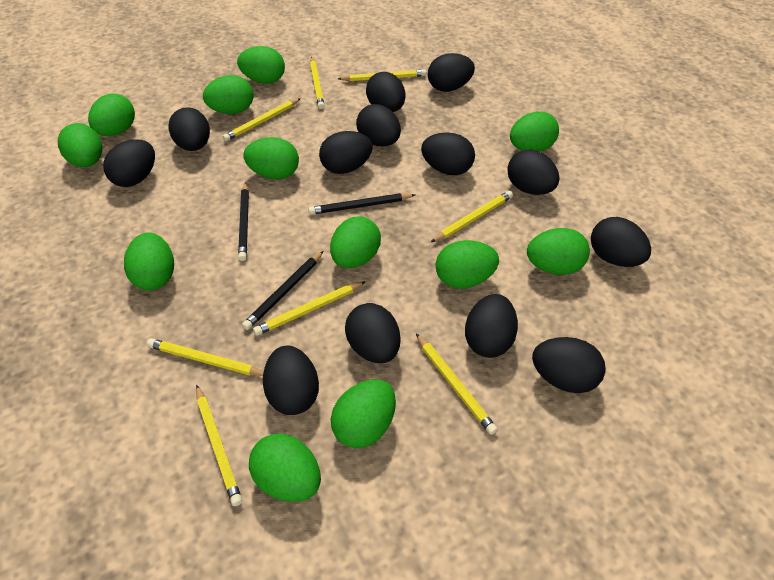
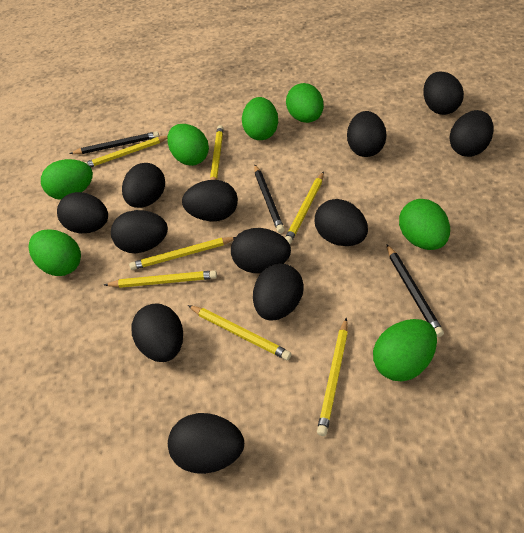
black egg: 13 -> 12
green egg: 12 -> 7
yellow pencil: 8 -> 7

